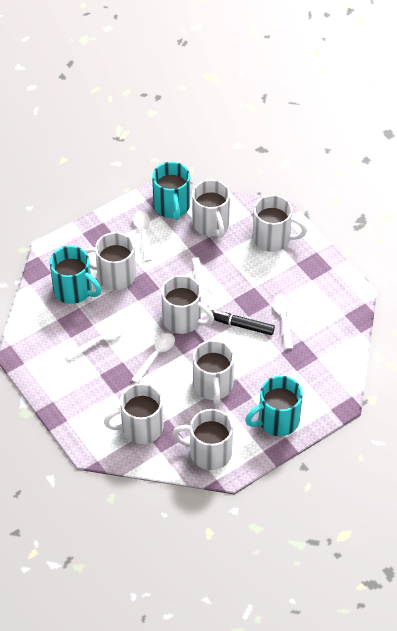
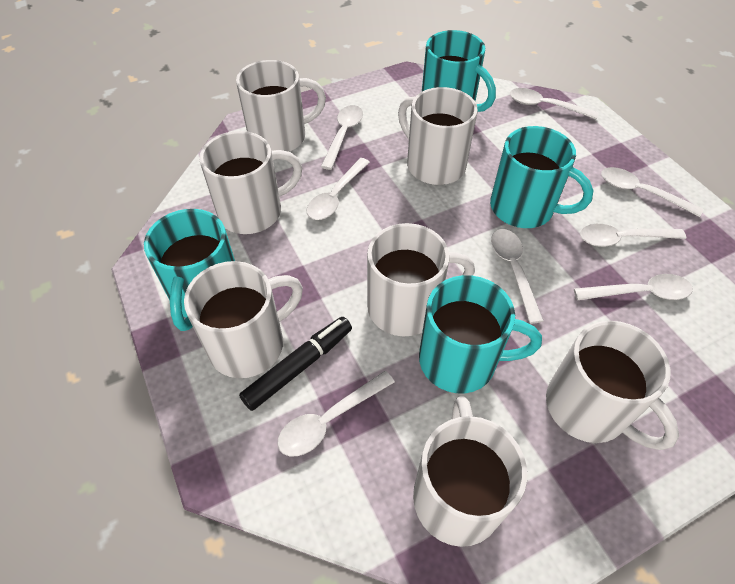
turquoise mug: 3 -> 4
white spoon: 5 -> 8

